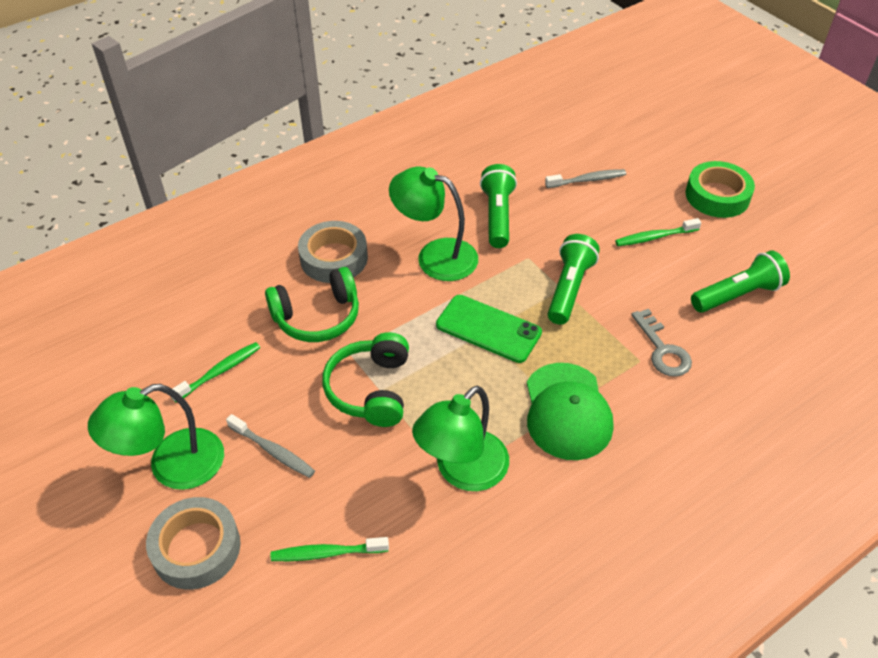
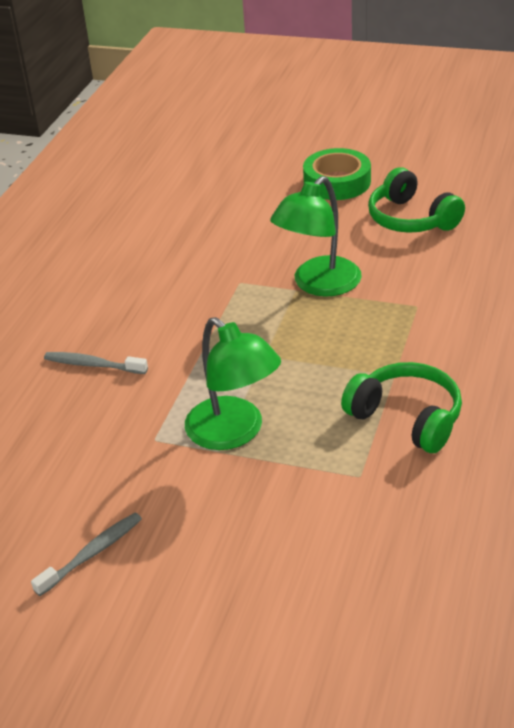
green cap: 1 -> 0
green flashlight: 3 -> 0
green lamp: 3 -> 2
green phone: 1 -> 0
green toothbrush: 3 -> 0
grey key: 1 -> 0
grey tape: 2 -> 0

